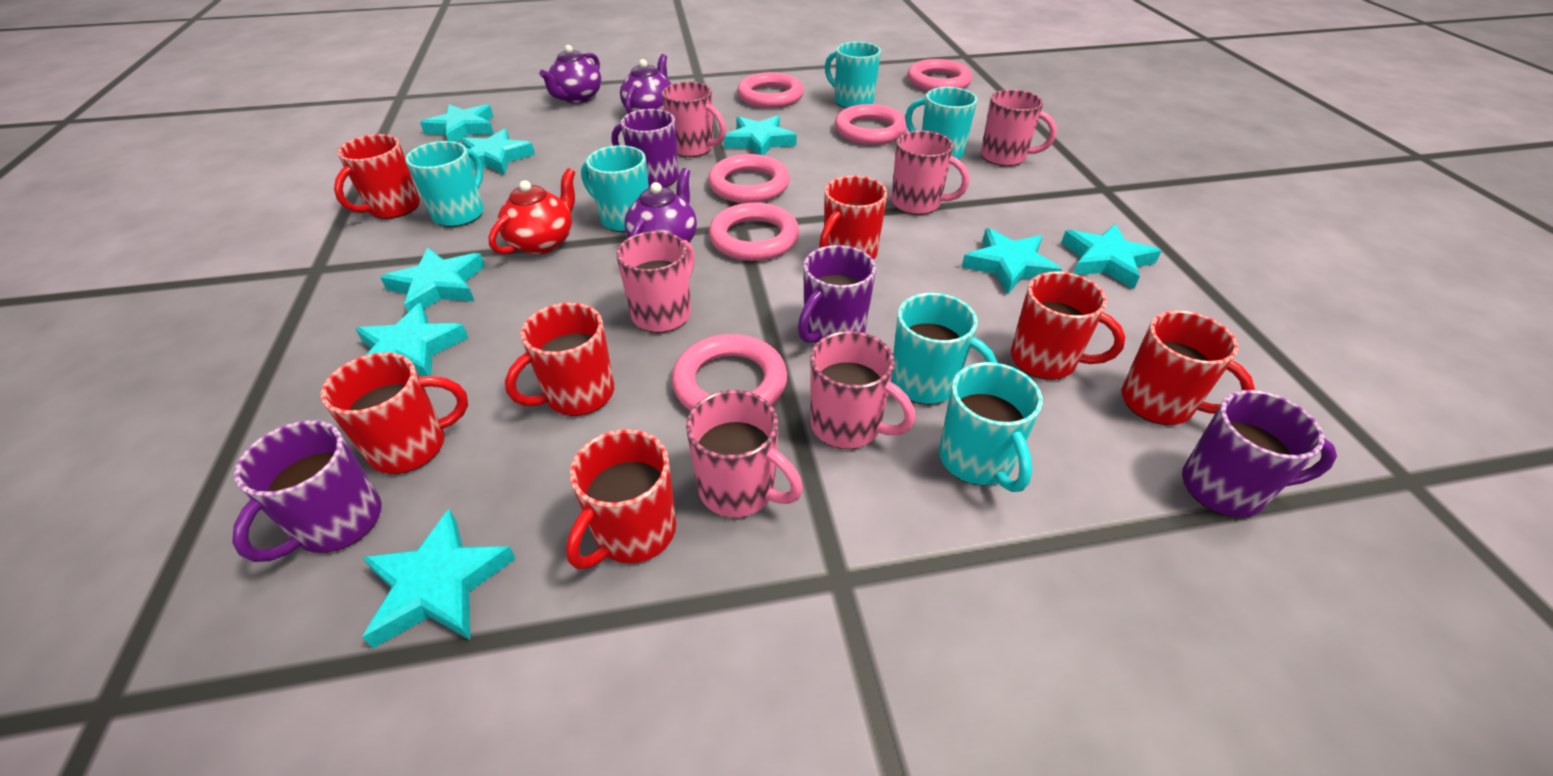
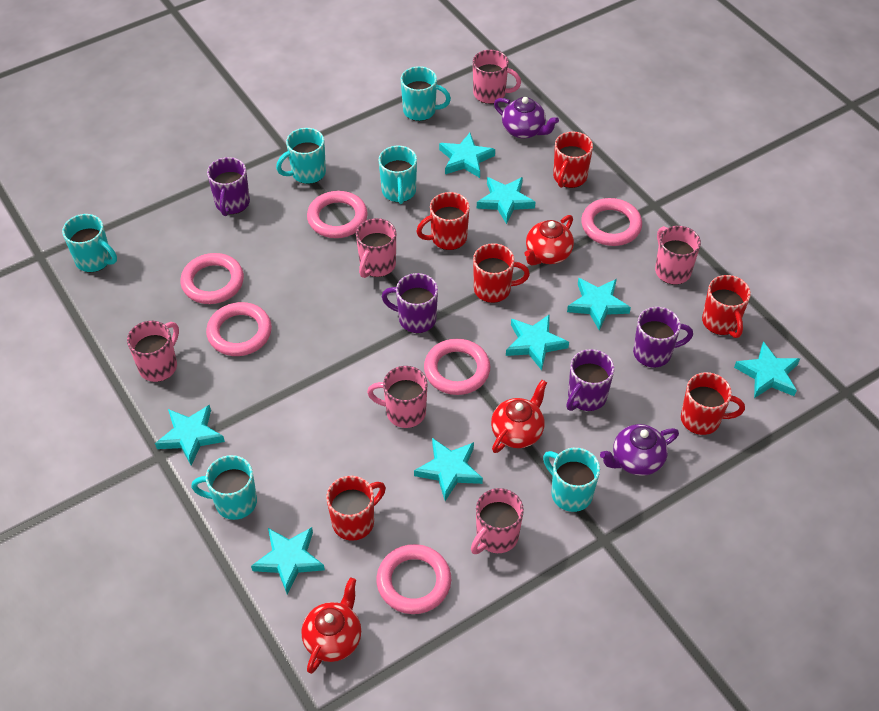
purple teapot: 3 -> 2
red mug: 7 -> 6
red teapot: 1 -> 3

